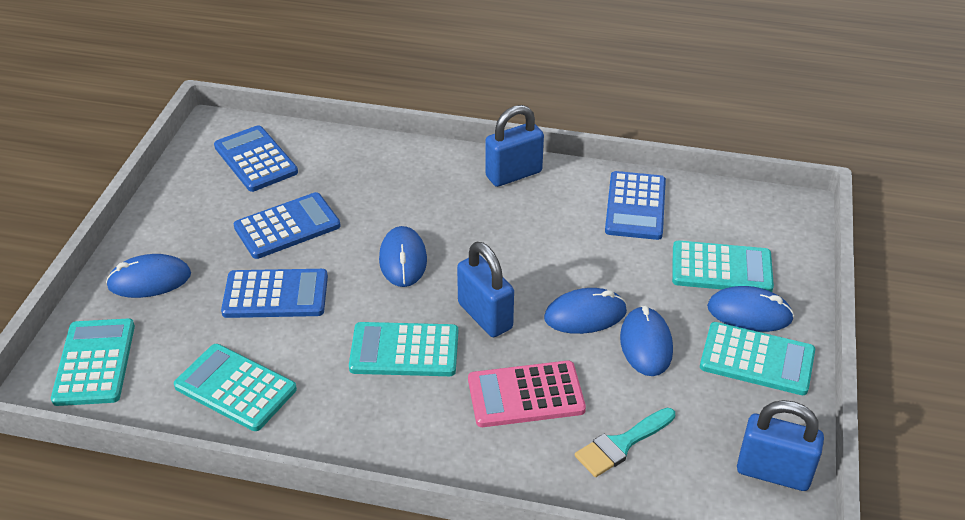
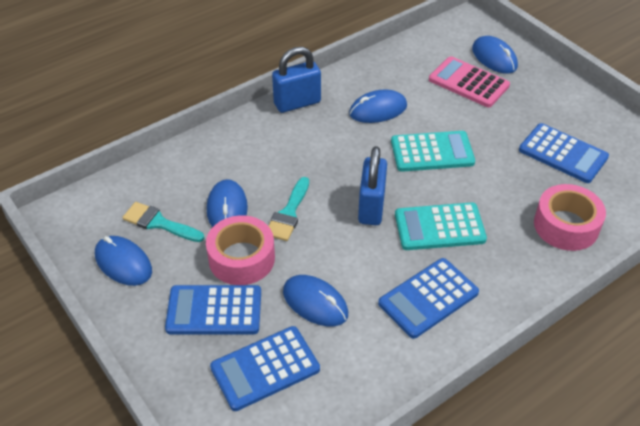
blue padlock: 3 -> 2
pink tape: 0 -> 2
turquoise brush: 1 -> 2
turquoise calculator: 5 -> 2

